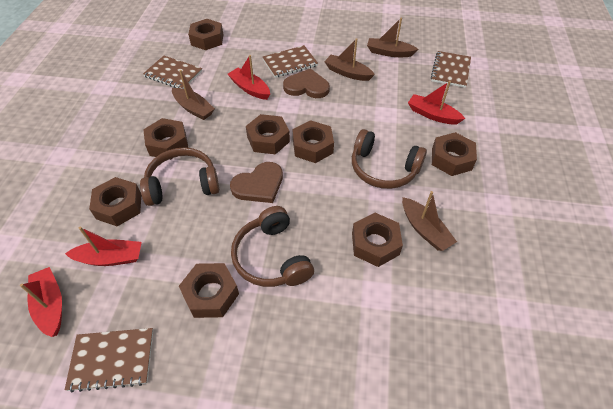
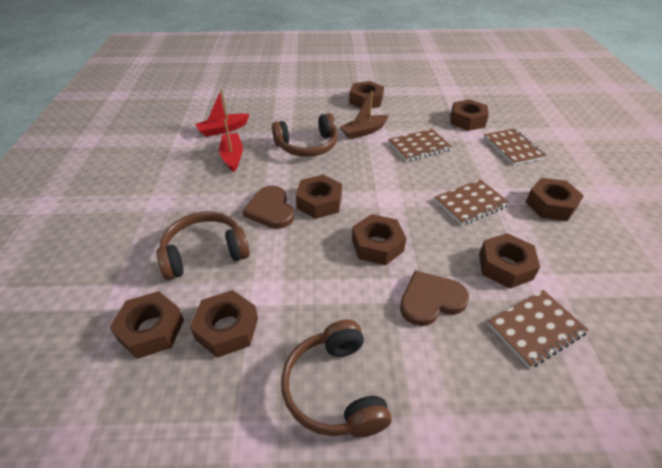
brown boat: 4 -> 1
red boat: 4 -> 2

